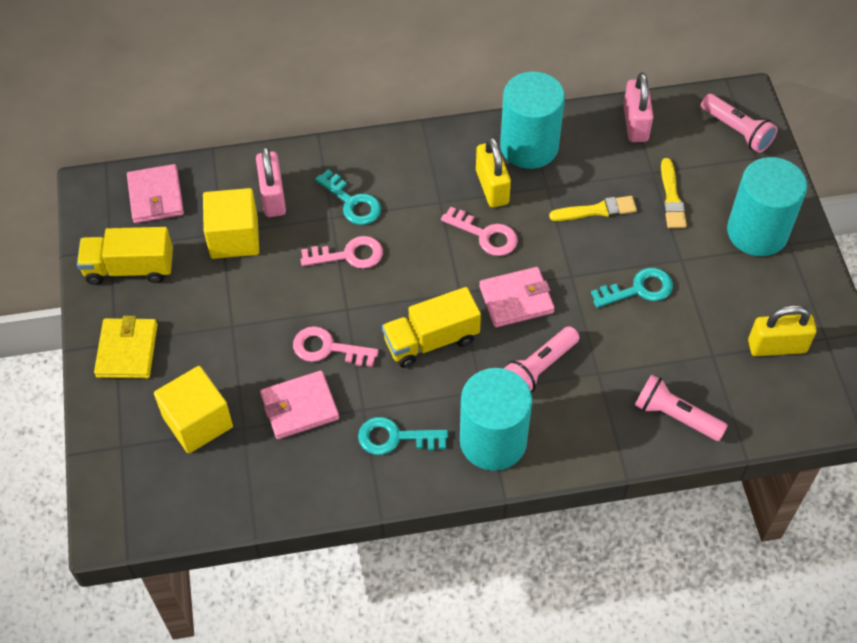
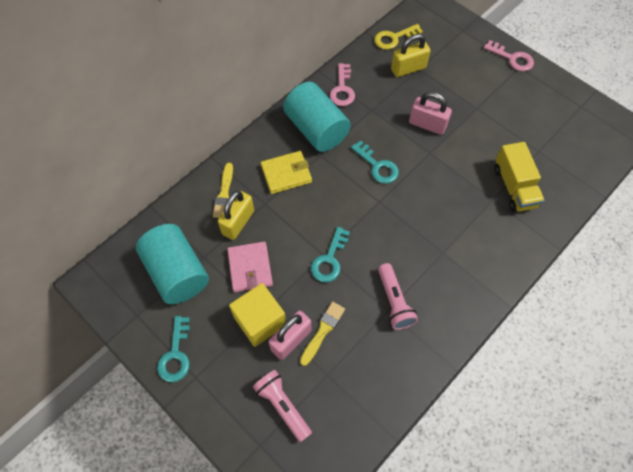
pink flashlight: 3 -> 2
pink key: 3 -> 2
pink wallet: 3 -> 1
turquoise cylinder: 3 -> 2
yellow cube: 2 -> 1
yellow key: 0 -> 1
yellow truck: 2 -> 1

